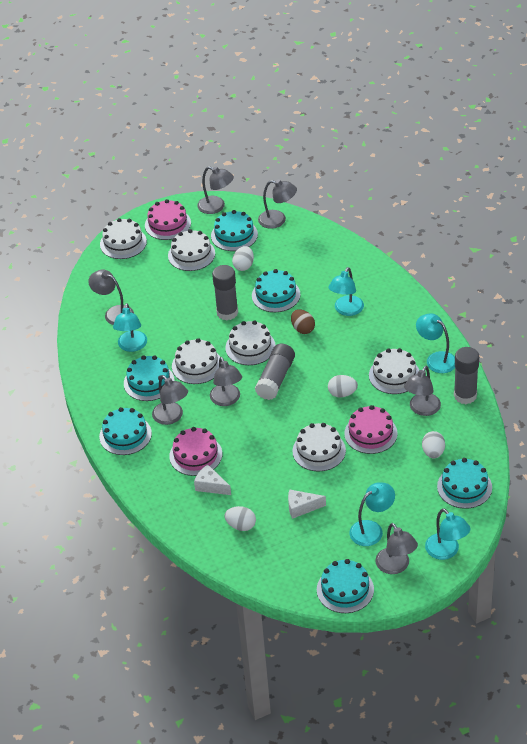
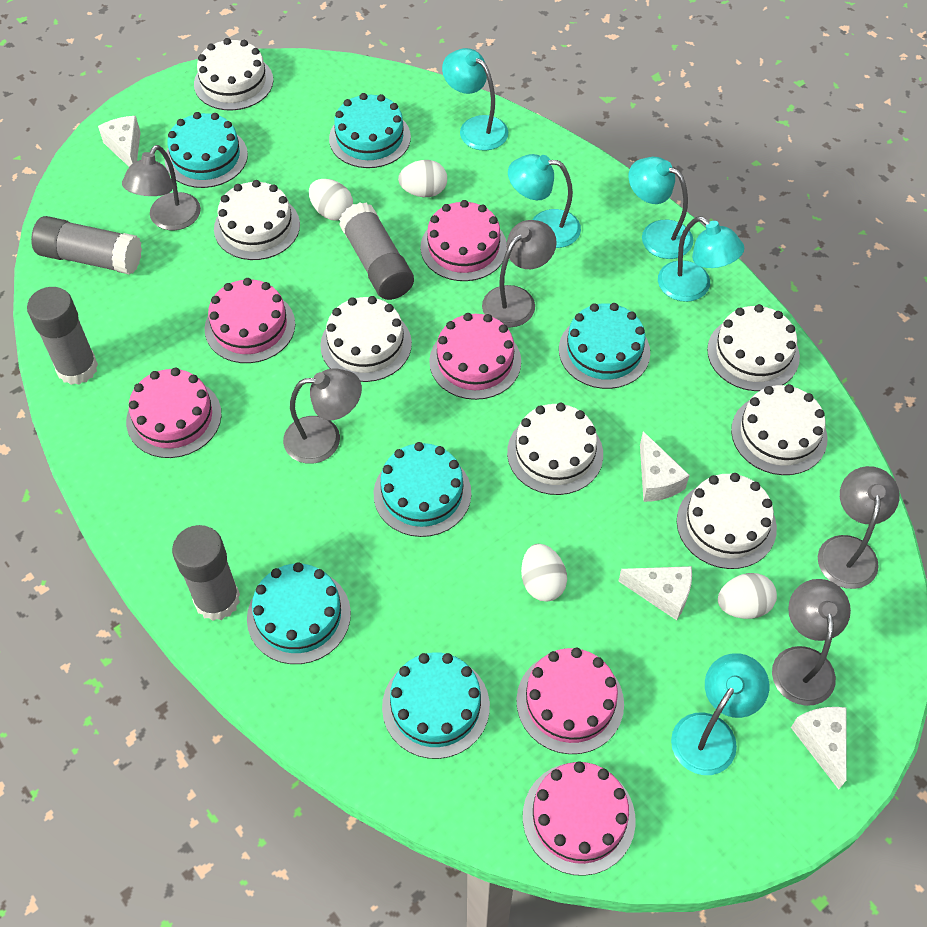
brown egg: 1 -> 0
grey glue stick: 3 -> 4
grey lamp: 7 -> 5
pink cake: 3 -> 6
white cake: 6 -> 7
white cheese: 2 -> 4

